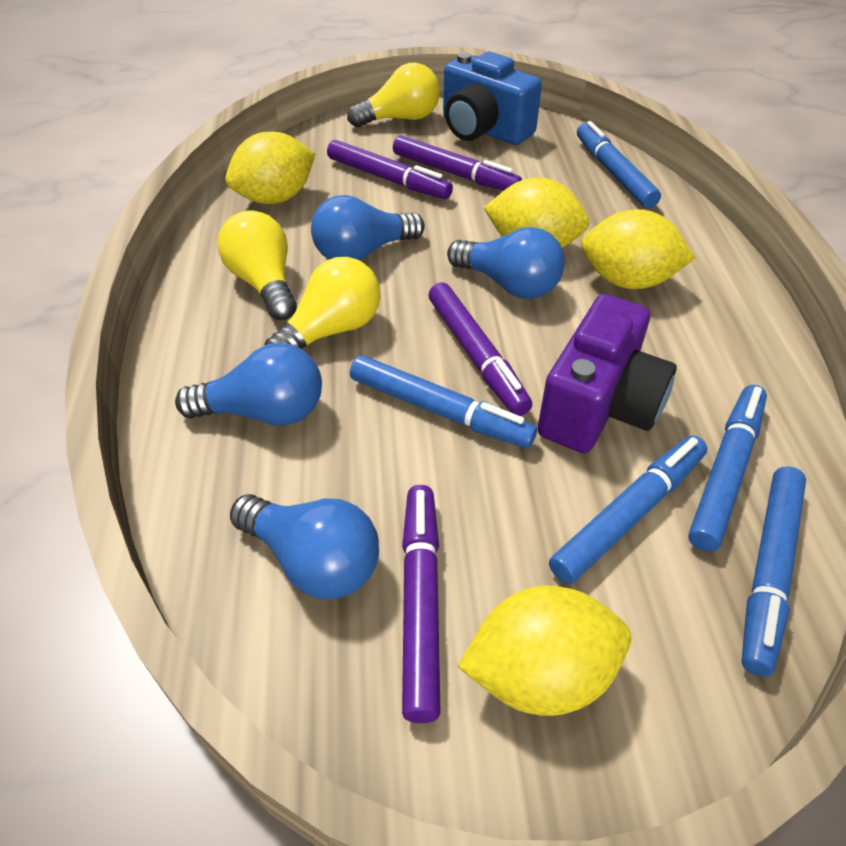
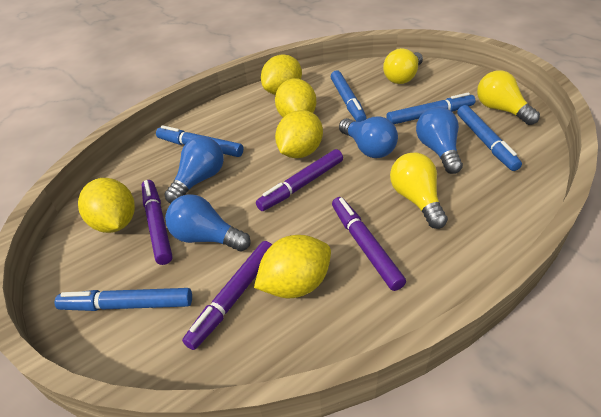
blue camera: 1 -> 0
purple camera: 1 -> 0
yellow lemon: 4 -> 5

